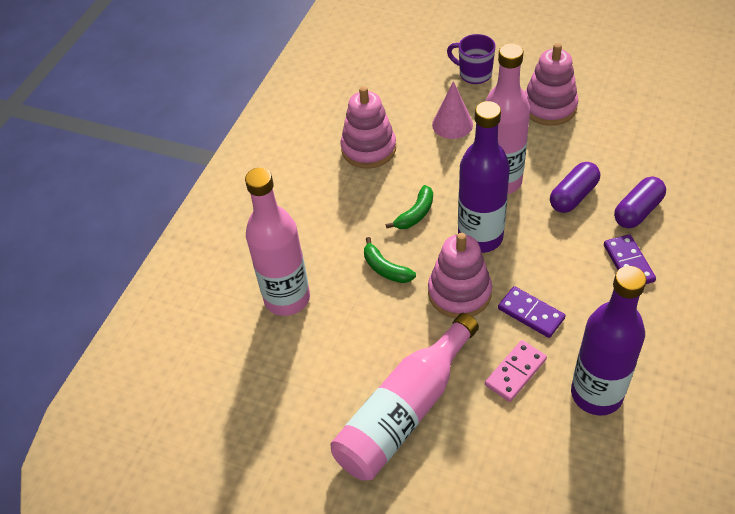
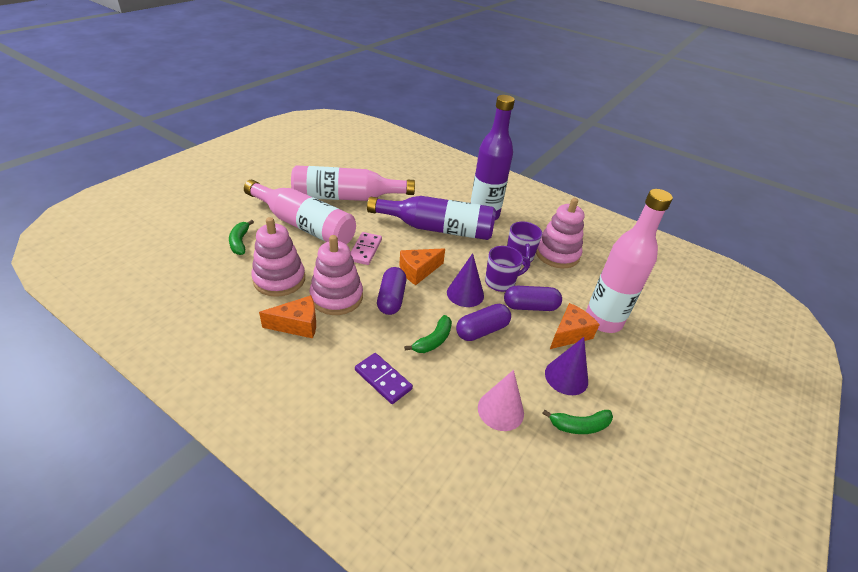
green banana: 2 -> 3
orange cheese: 0 -> 3
purple capsule: 2 -> 3
purple cone: 0 -> 2
purple domino: 2 -> 1
purple mug: 1 -> 2

